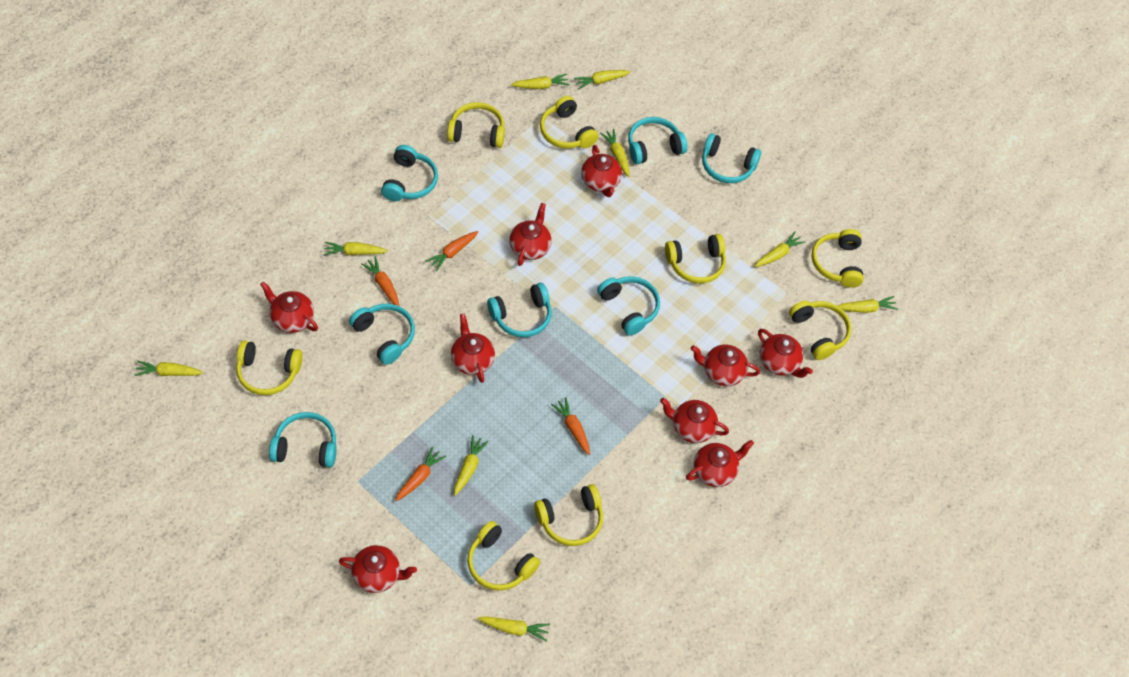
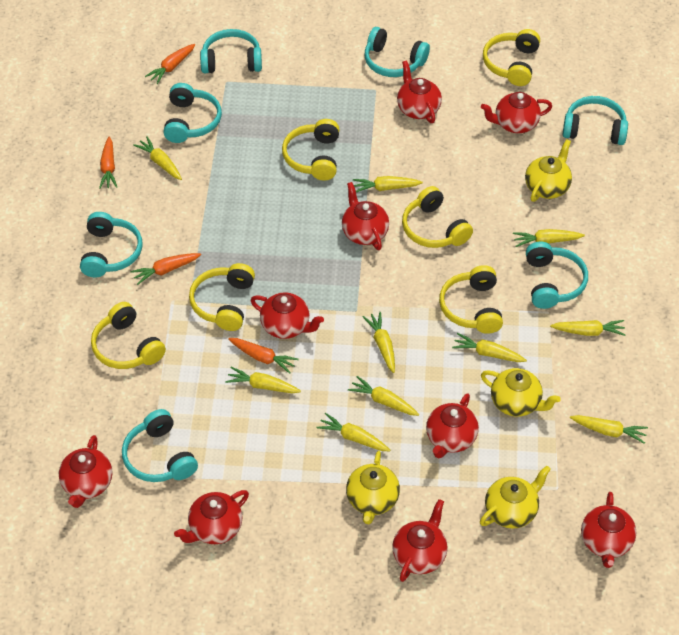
yellow carrot: 9 -> 10
yellow headphones: 8 -> 6
yellow teapot: 0 -> 4

